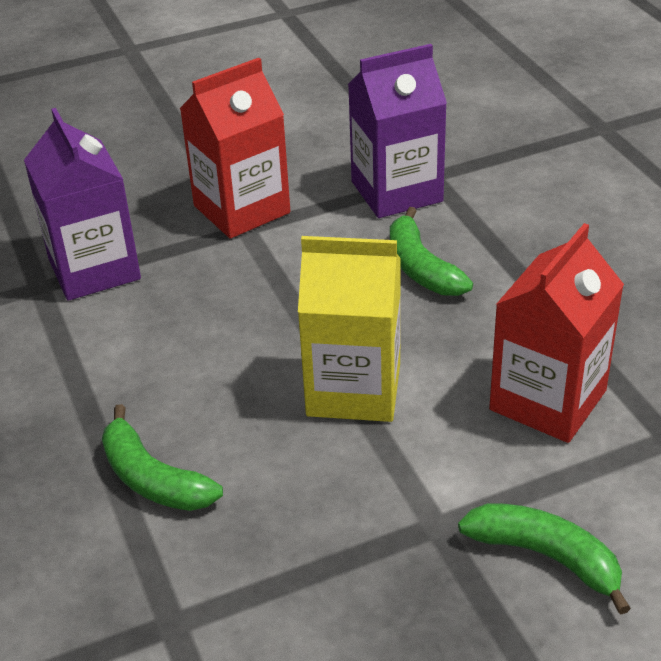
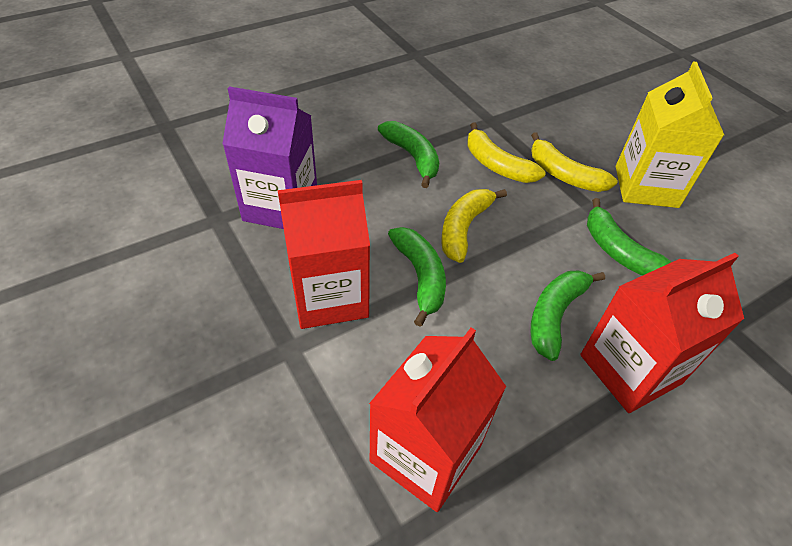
green banana: 3 -> 4
purple carton: 2 -> 1
red carton: 2 -> 3
yellow banana: 0 -> 3

